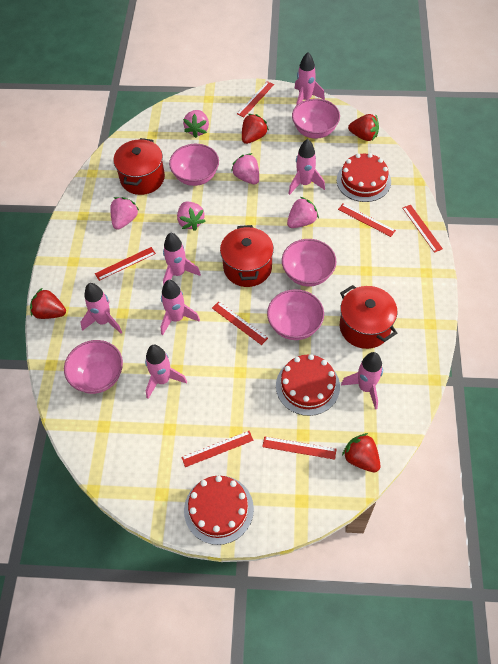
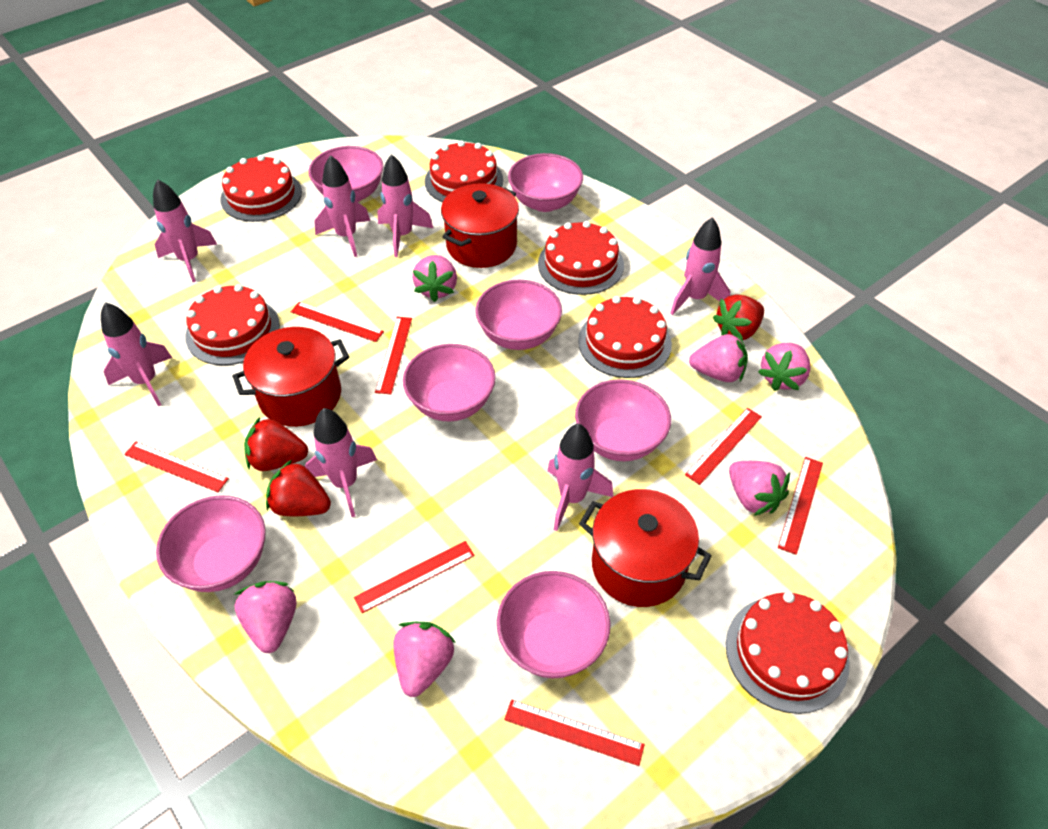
pink bowl: 5 -> 7
pink strawberry: 5 -> 6
red cake: 3 -> 6
red strawberry: 4 -> 3

